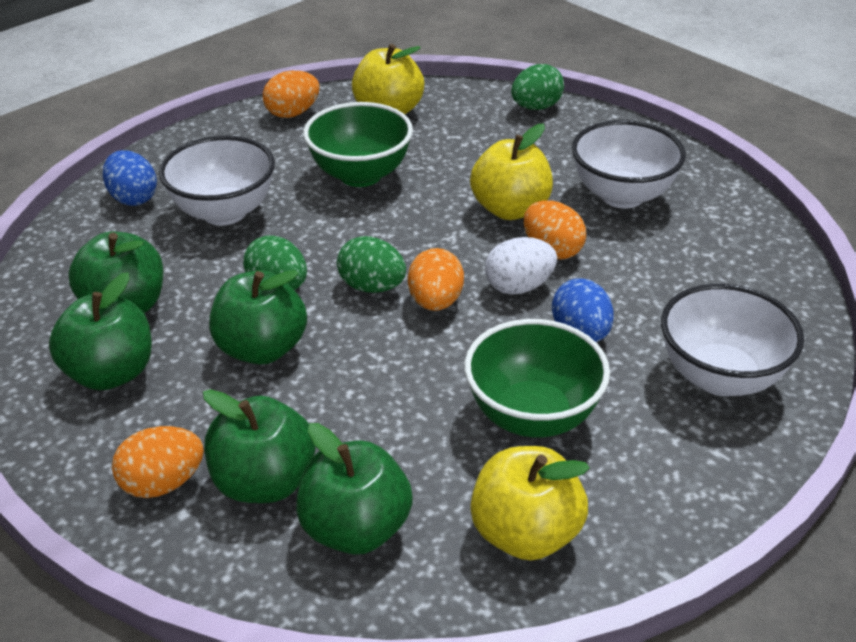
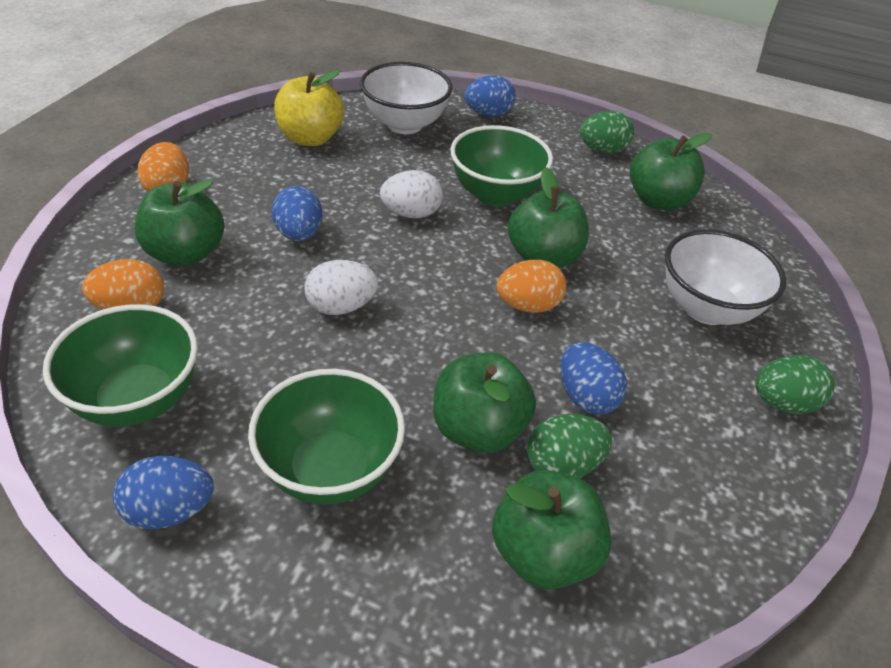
blue egg: 2 -> 4
green bowl: 2 -> 3
orange egg: 4 -> 3
white bowl: 3 -> 2
white egg: 1 -> 2
yellow apple: 3 -> 1

